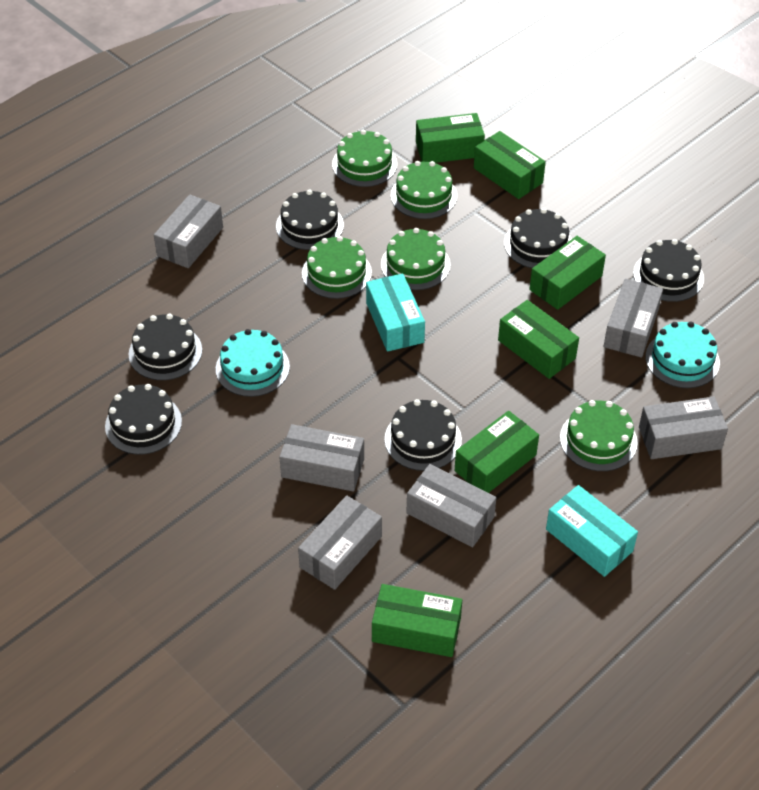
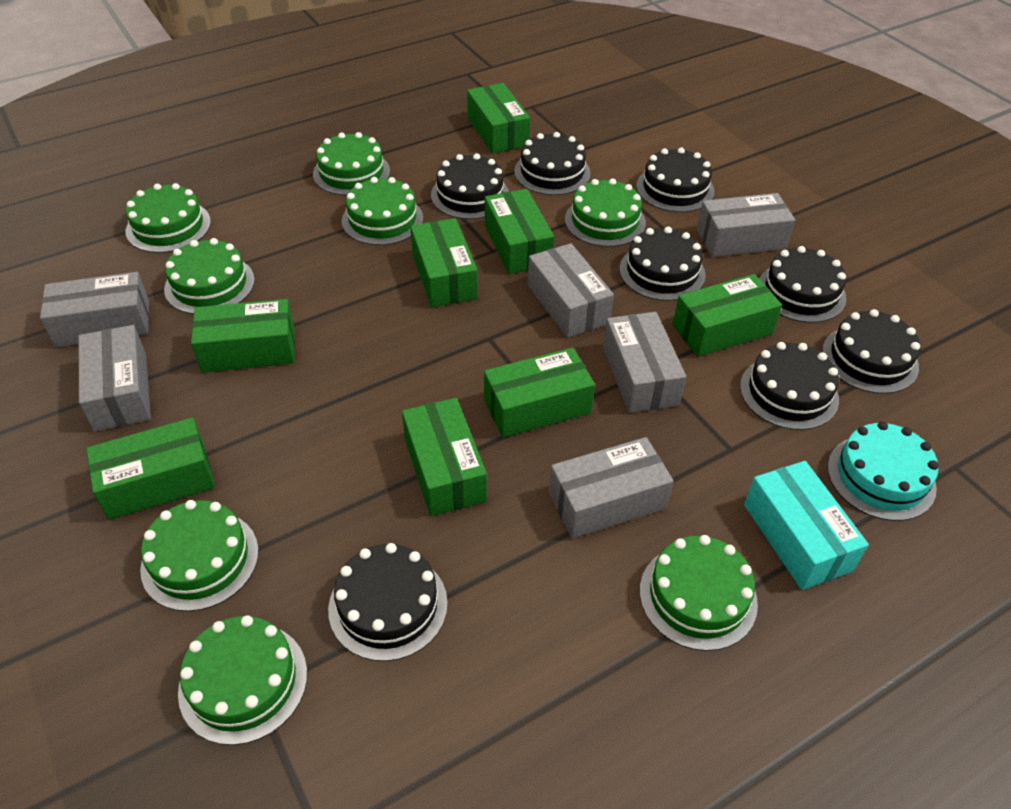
black cake: 6 -> 8
green box: 6 -> 8
green cake: 5 -> 8
turquoise box: 2 -> 1
turquoise cake: 2 -> 1

